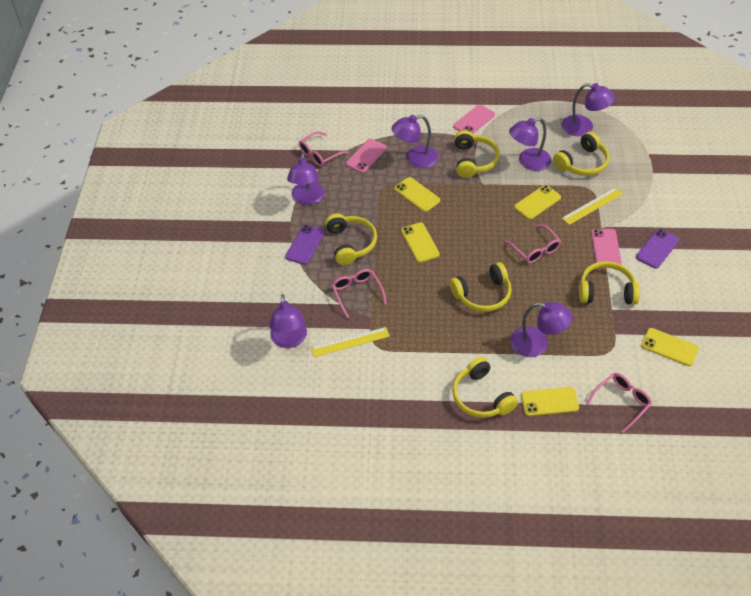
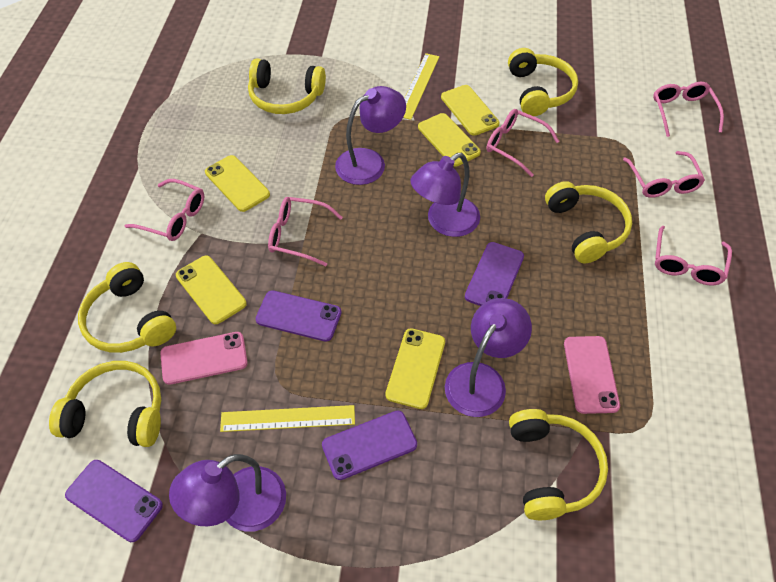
pink glasses: 4 -> 6
pink phone: 3 -> 2
purple lamp: 6 -> 4
purple phone: 2 -> 4

